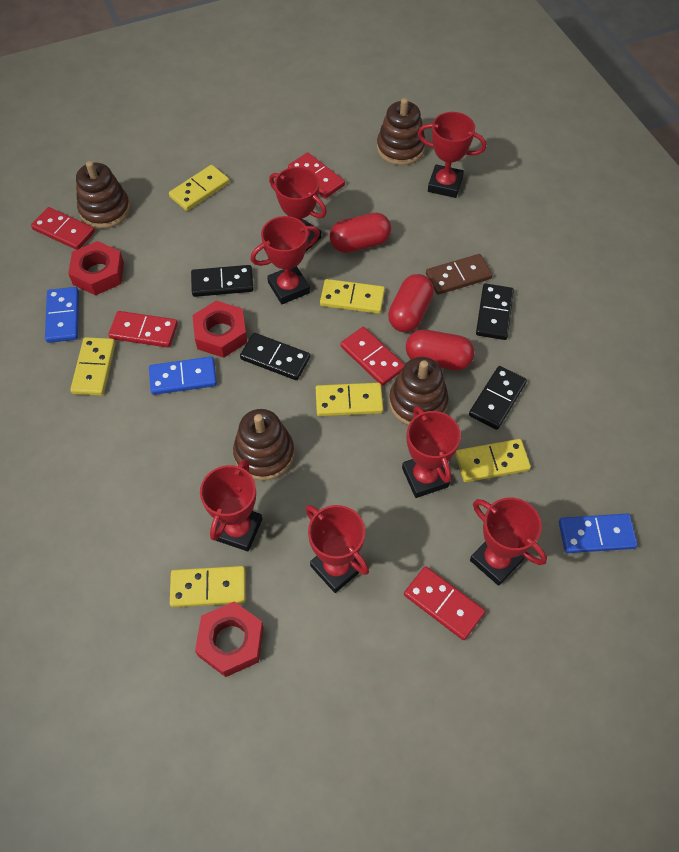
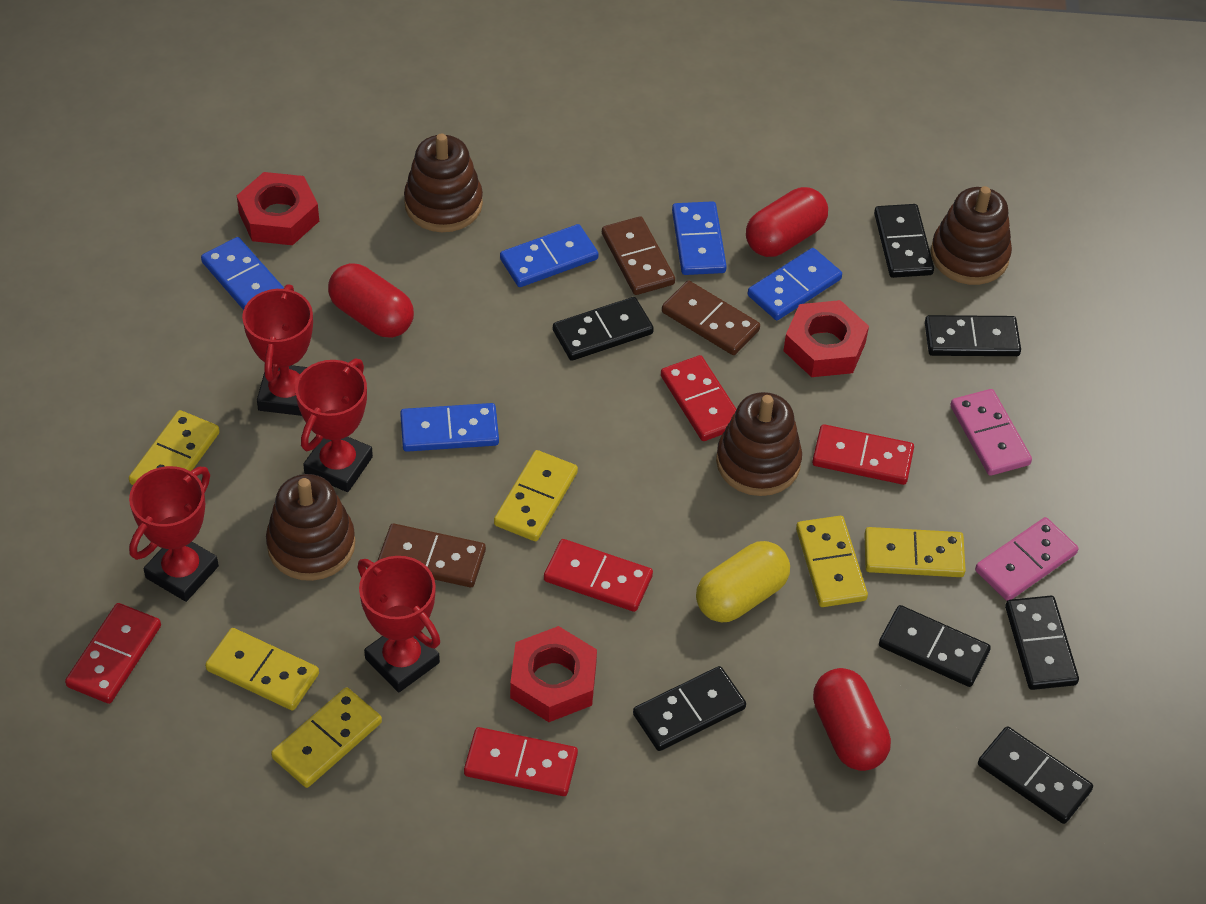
black domino: 4 -> 7
blue domino: 3 -> 5
brown domino: 1 -> 3
pink domino: 0 -> 2
red trophy: 7 -> 4
yellow capsule: 0 -> 1

